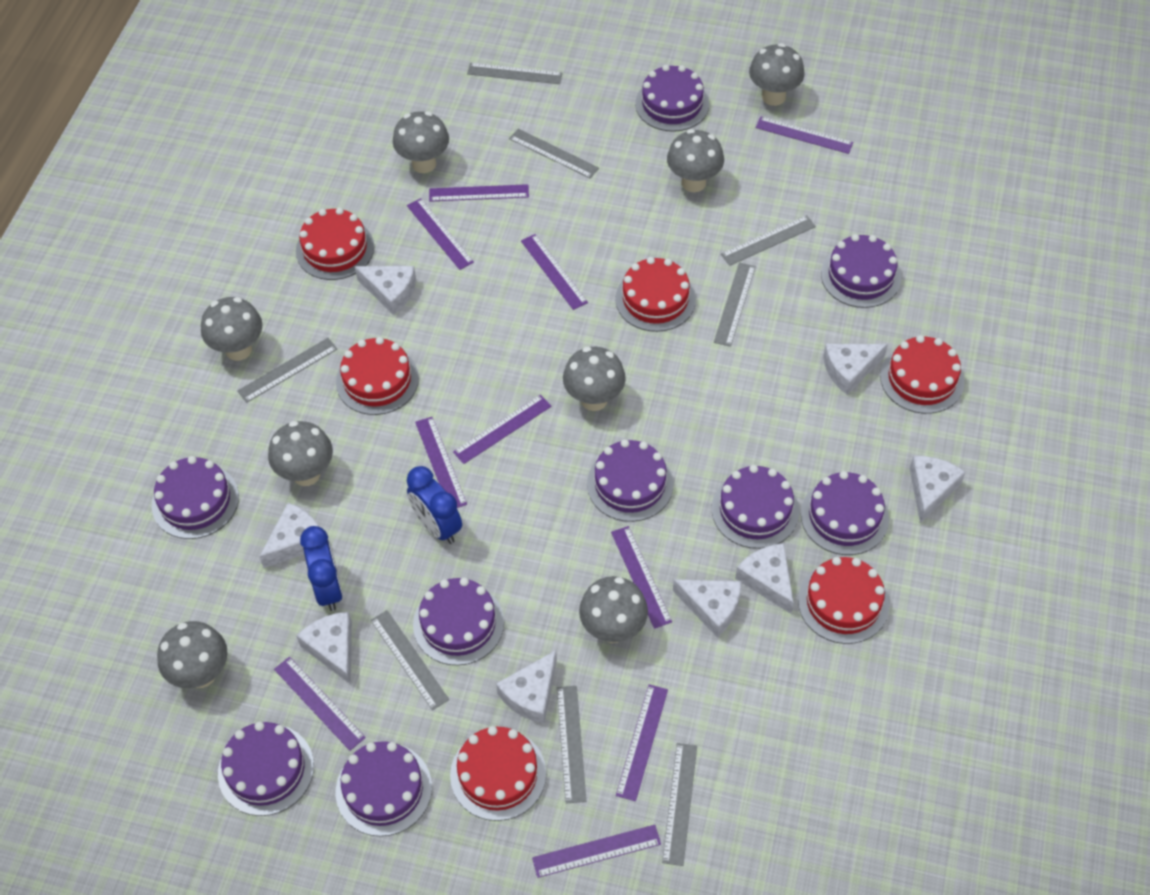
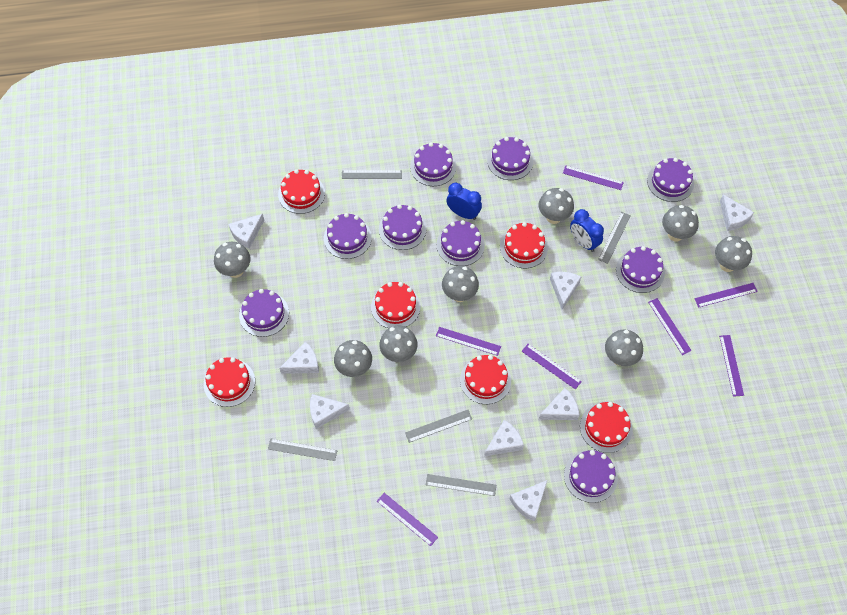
grey ruler: 8 -> 5
purple ruler: 10 -> 7

